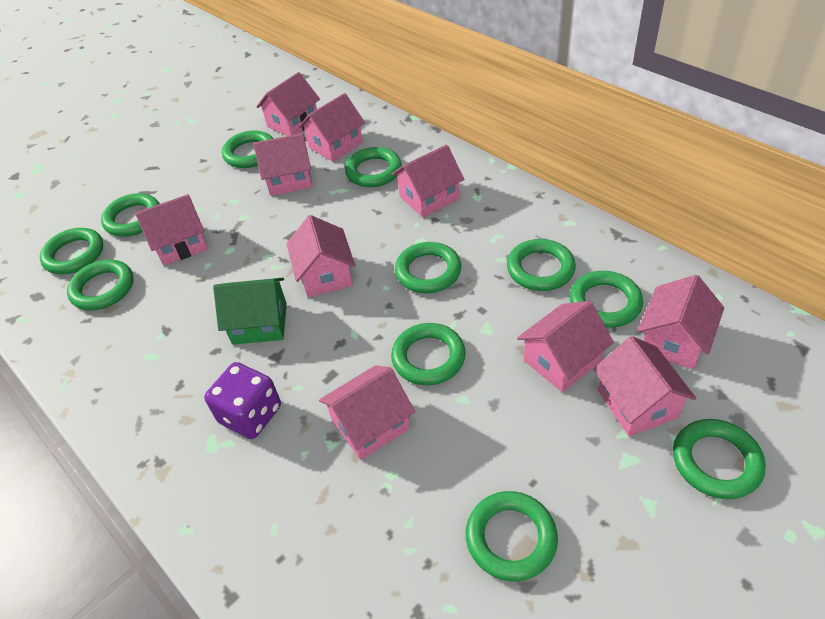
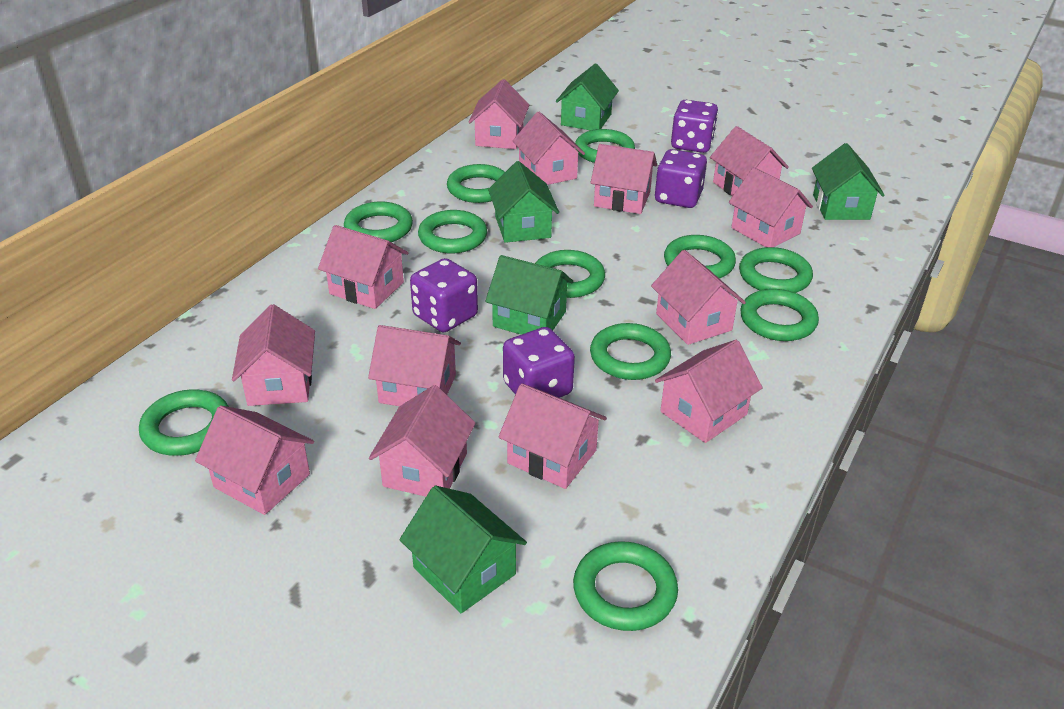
green house: 1 -> 5
pink house: 10 -> 13
purple dice: 1 -> 4

